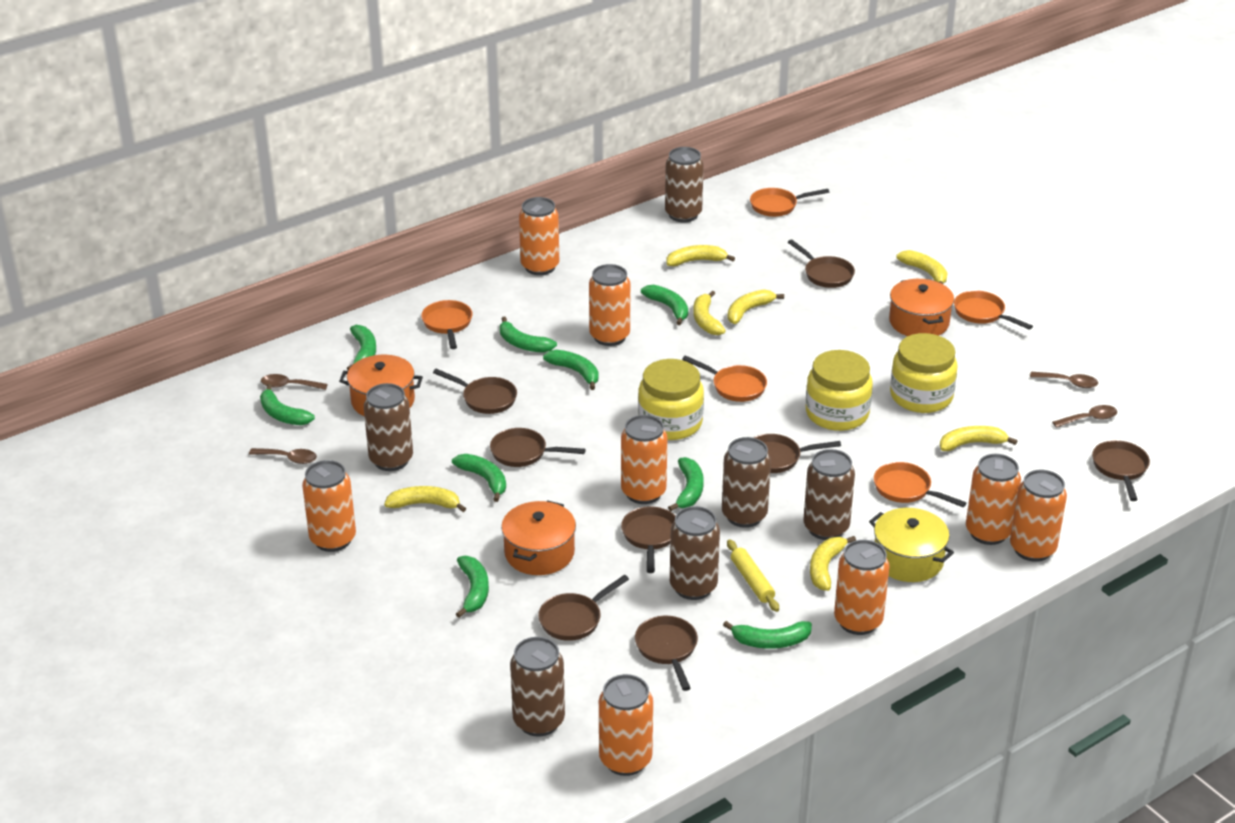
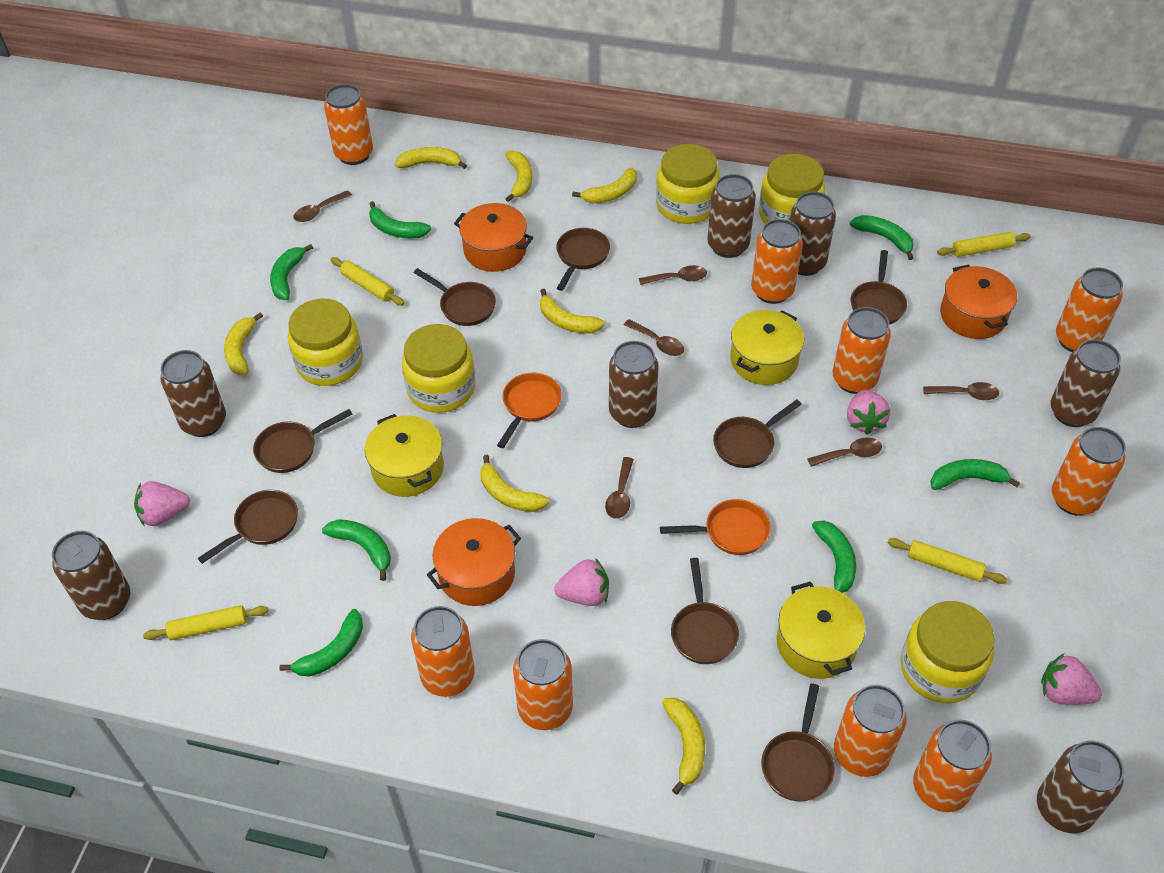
brown can: 6 -> 7
brown spoon: 4 -> 6
green banana: 9 -> 7
orange can: 8 -> 9
orange pan: 5 -> 2
pink strawberry: 0 -> 4
yellow jar: 3 -> 5
yellow pot: 1 -> 3
yellow rolling pin: 1 -> 4

